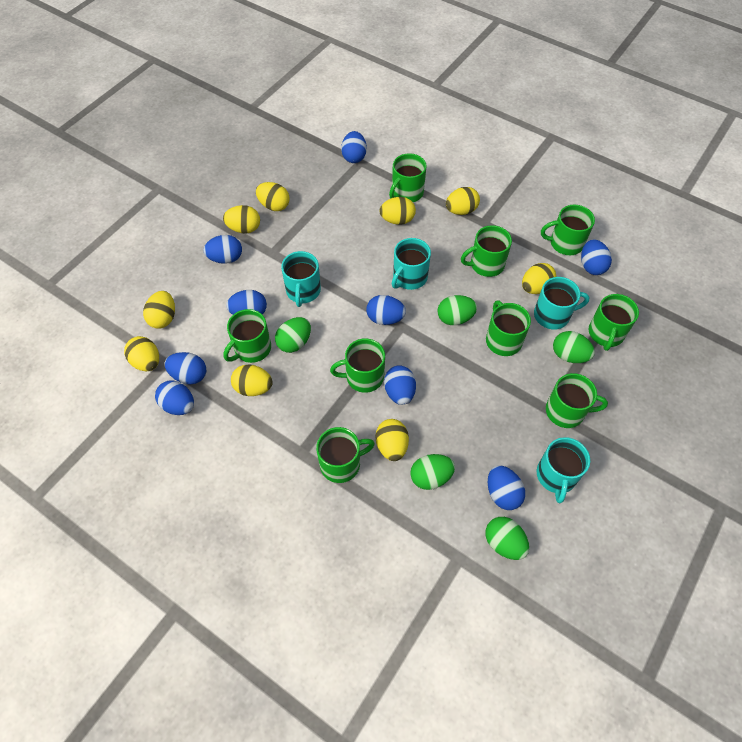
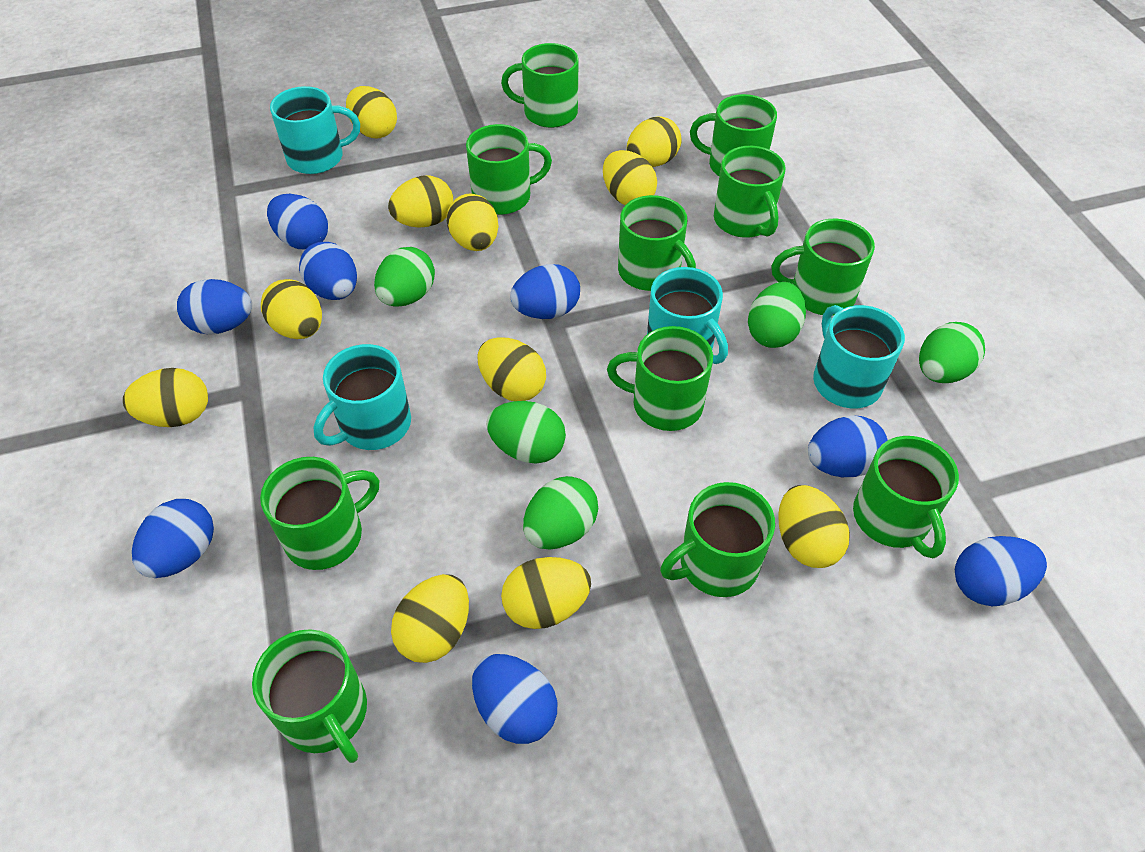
blue egg: 9 -> 8
green mug: 9 -> 11
yellow egg: 9 -> 11

